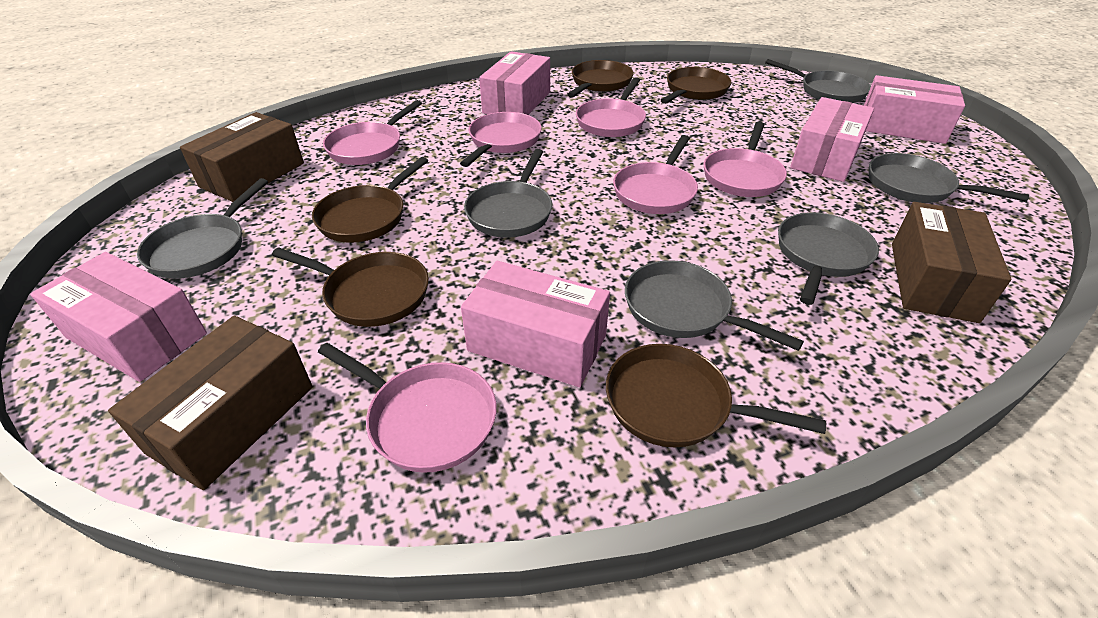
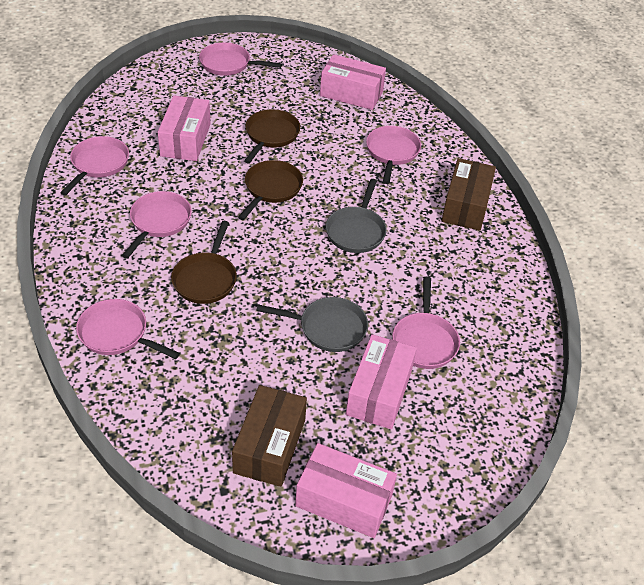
brown box: 3 -> 2
brown pan: 5 -> 3
grey pan: 6 -> 2
pink box: 5 -> 4

